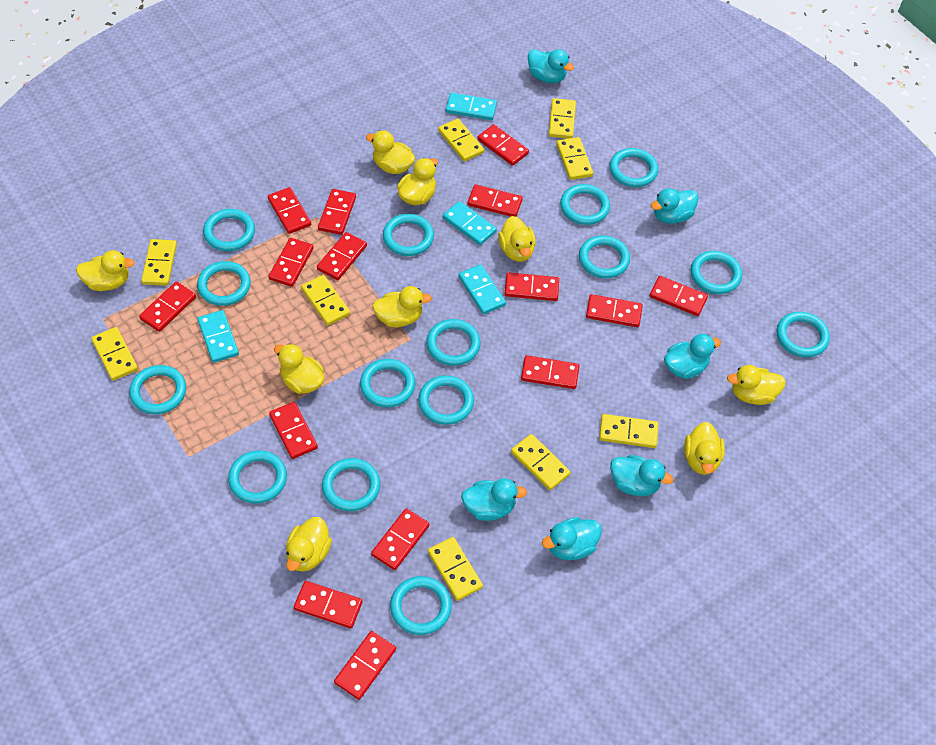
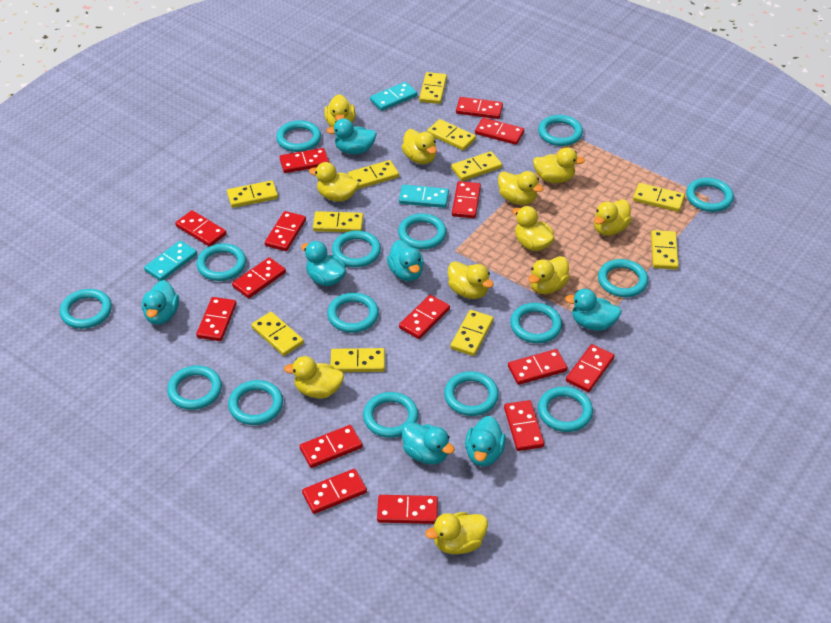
turquoise domino: 4 -> 3
turquoise duck: 6 -> 7
yellow domino: 9 -> 11
yellow duck: 9 -> 11

